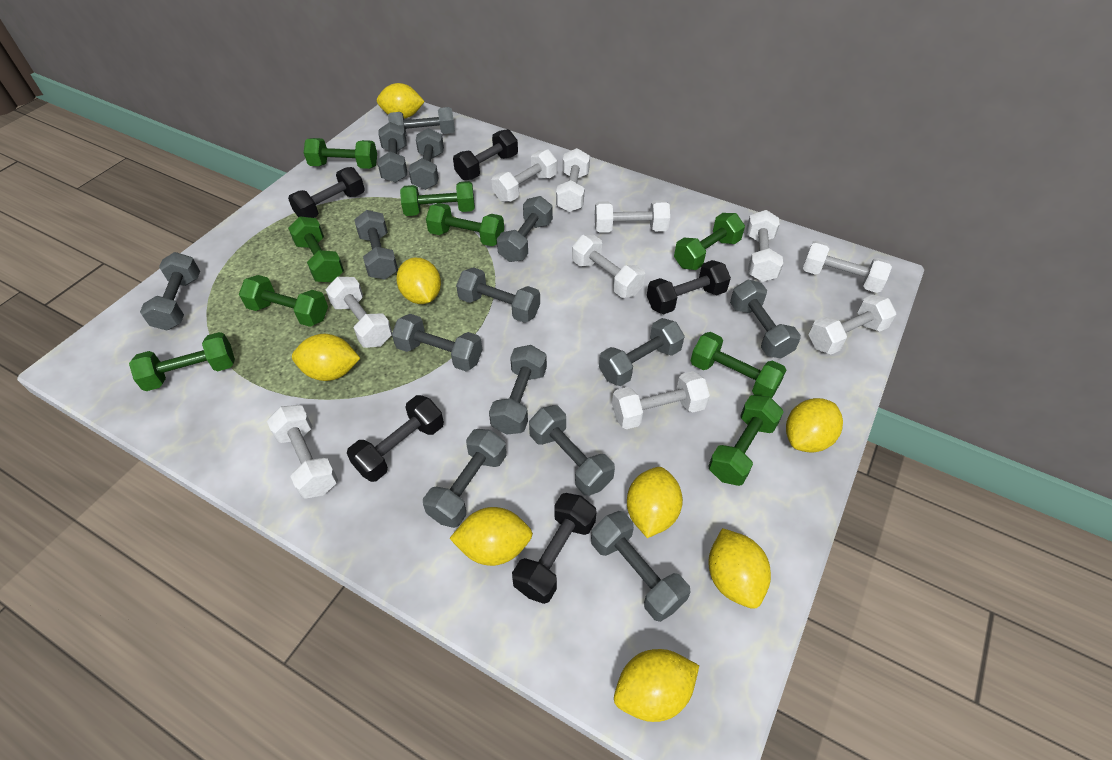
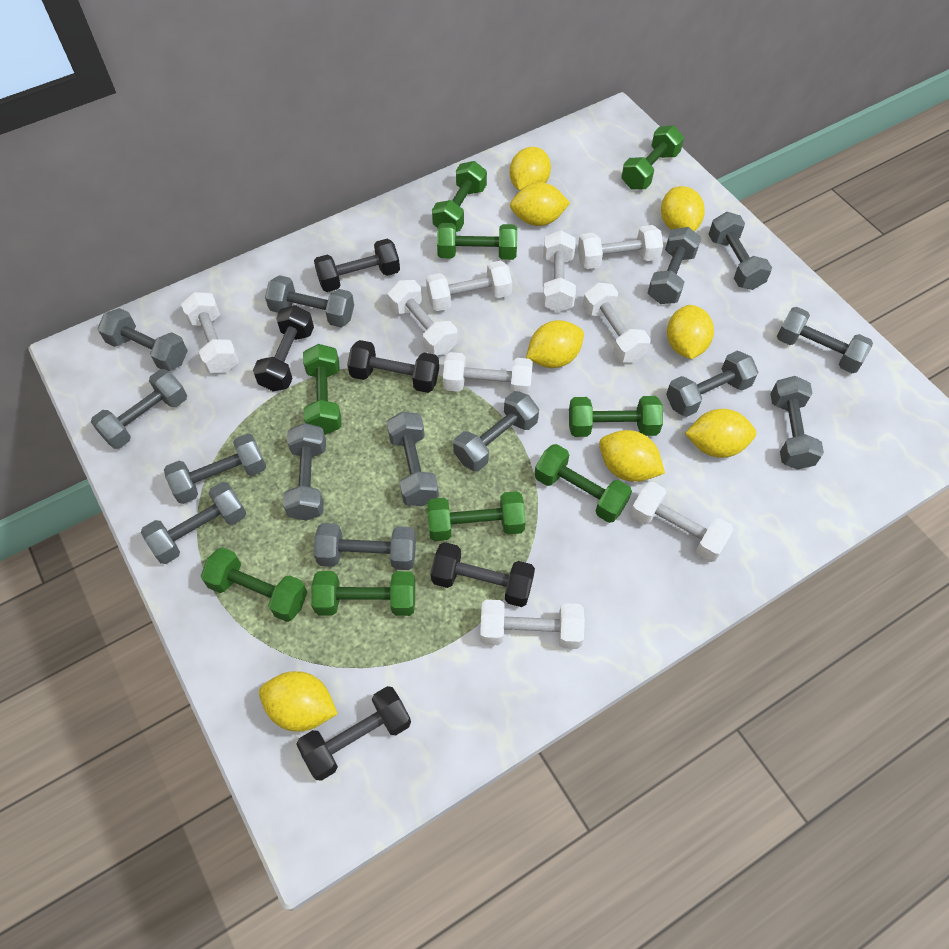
white dumbbell: 10 -> 9

